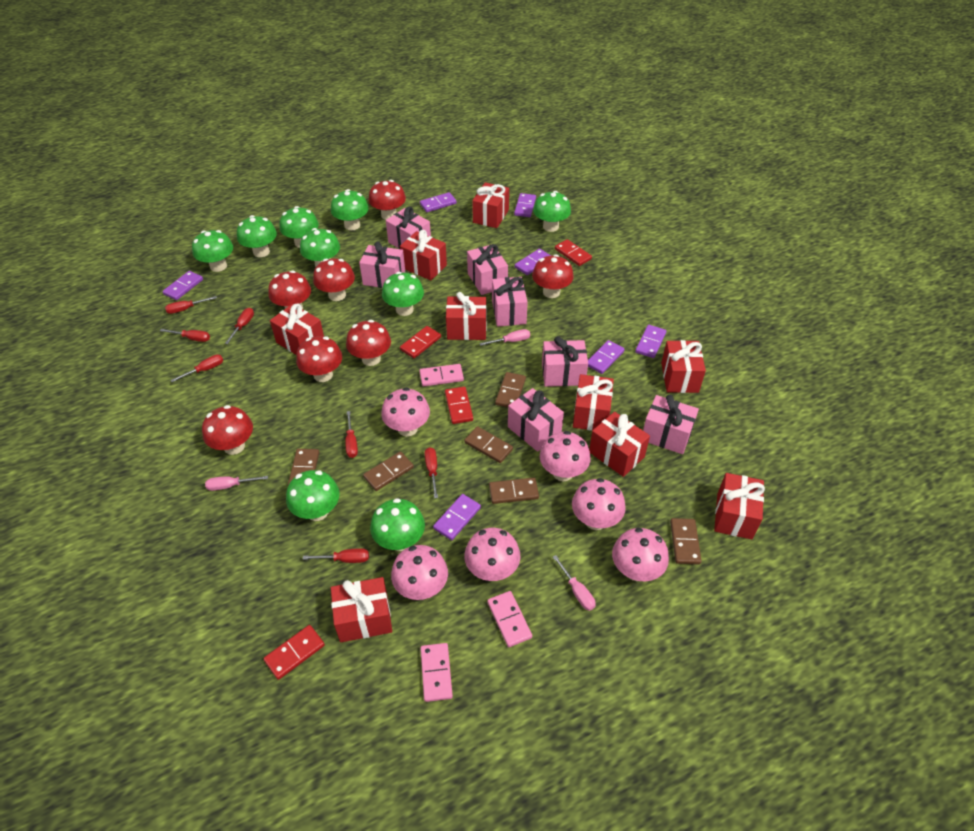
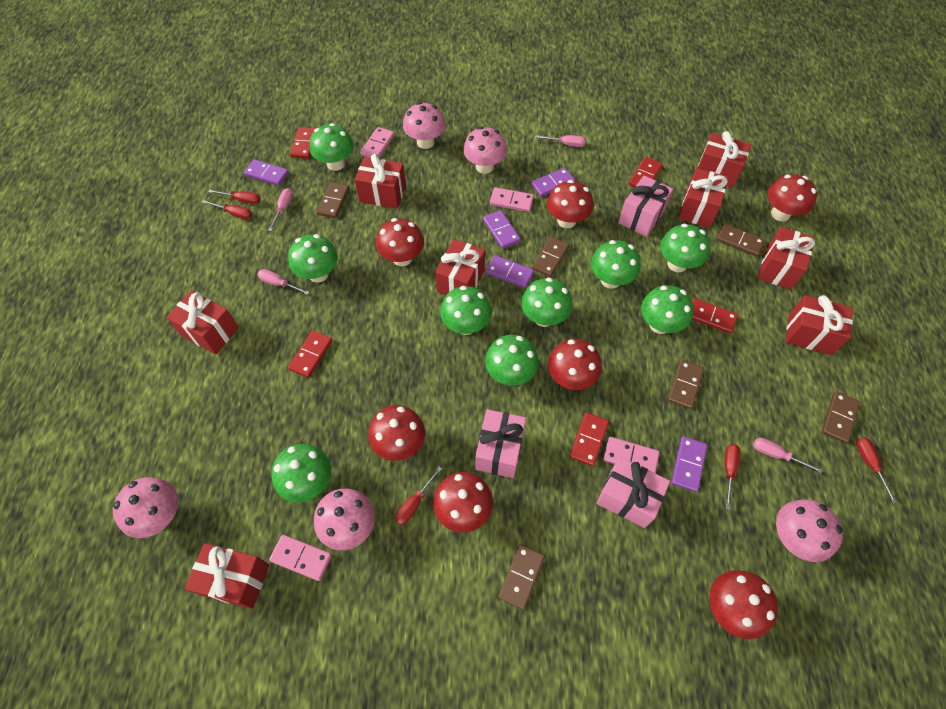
pink domino: 3 -> 4
pink gift: 7 -> 3
pink mushroom: 6 -> 5
pink screwdriver: 3 -> 4
purple domino: 7 -> 5
red domino: 4 -> 5
red gift: 9 -> 8
red screwdriver: 7 -> 5

